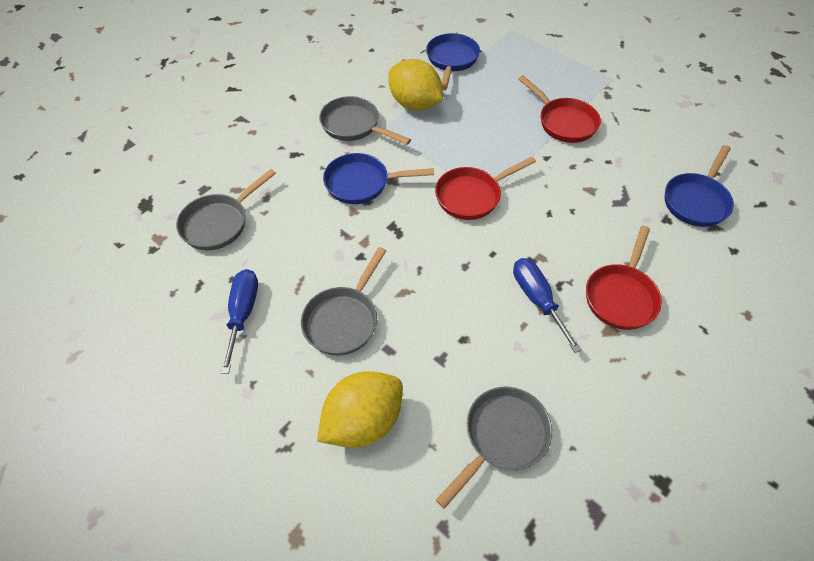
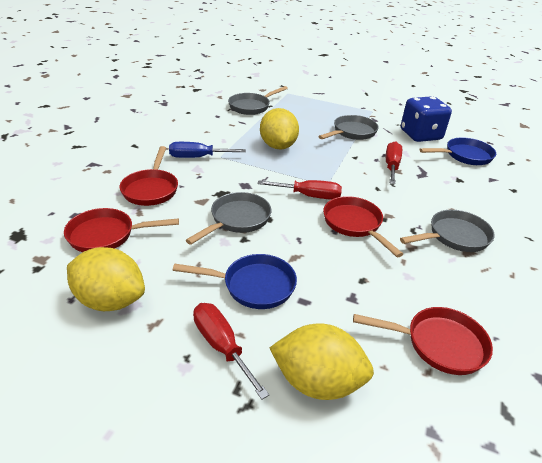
blue dice: 0 -> 1
blue pan: 3 -> 2
blue screwdriver: 2 -> 1
red pan: 3 -> 4
red screwdriver: 0 -> 3
yellow lemon: 2 -> 3

